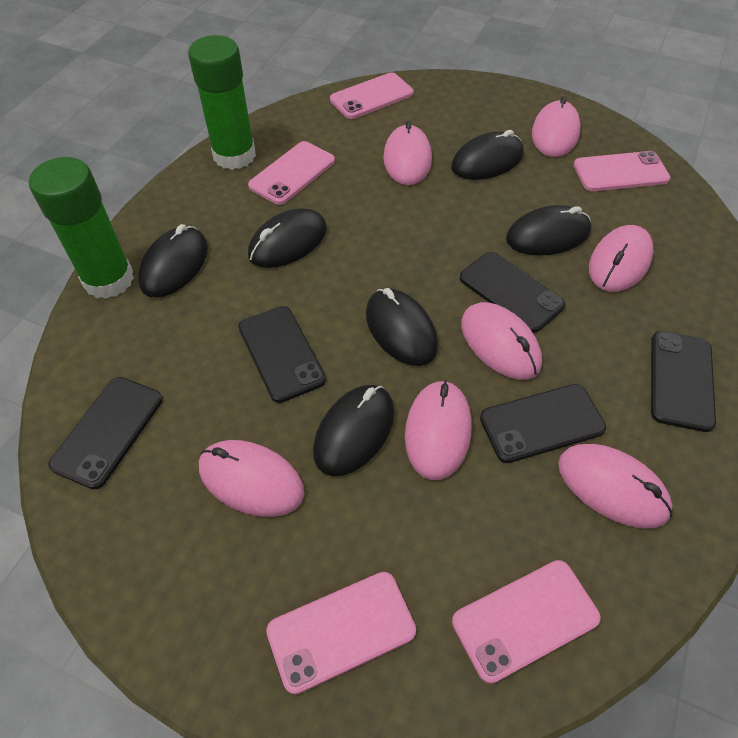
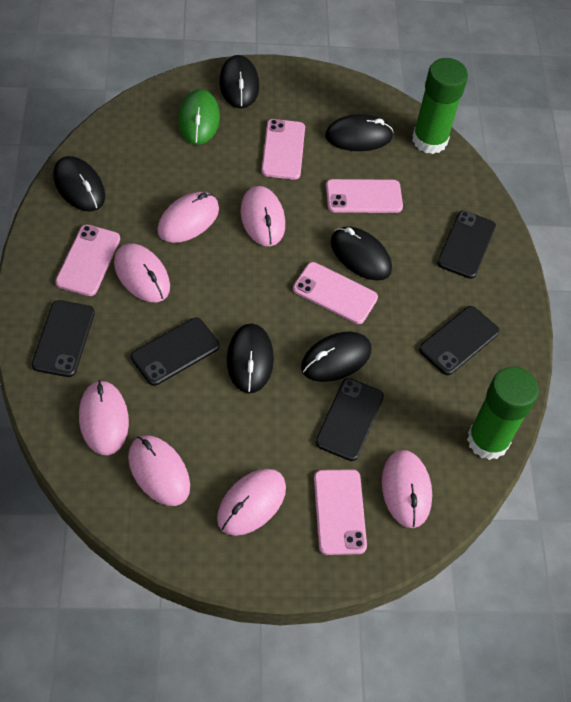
green mouse: 0 -> 1

